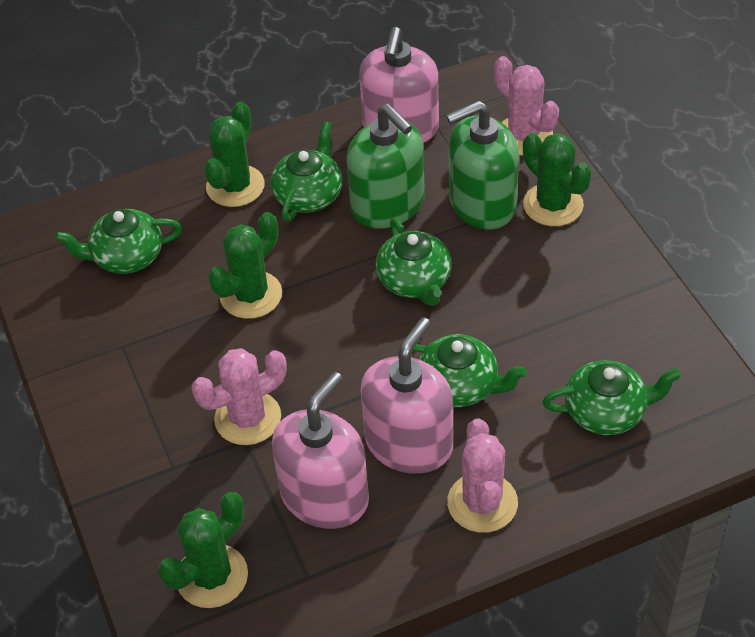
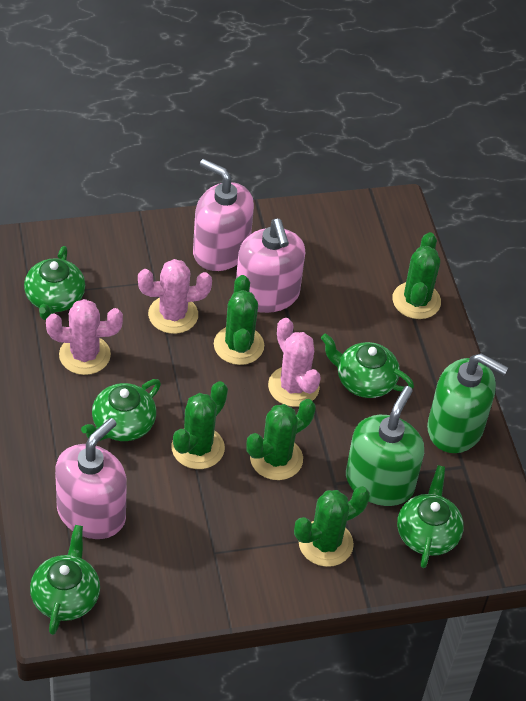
green cactus: 4 -> 5

